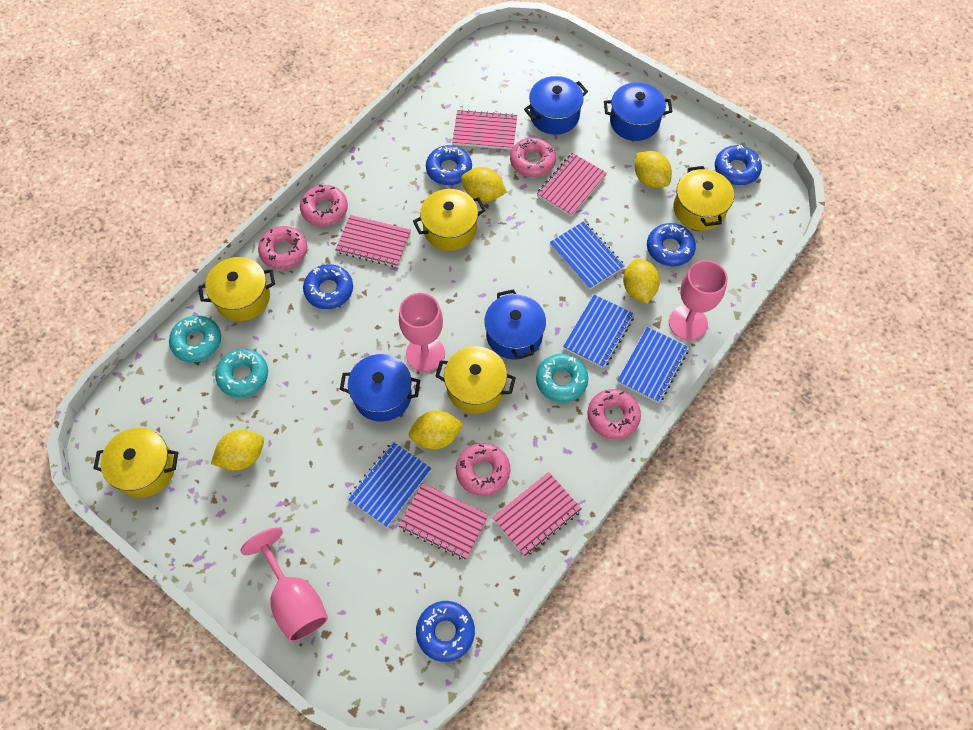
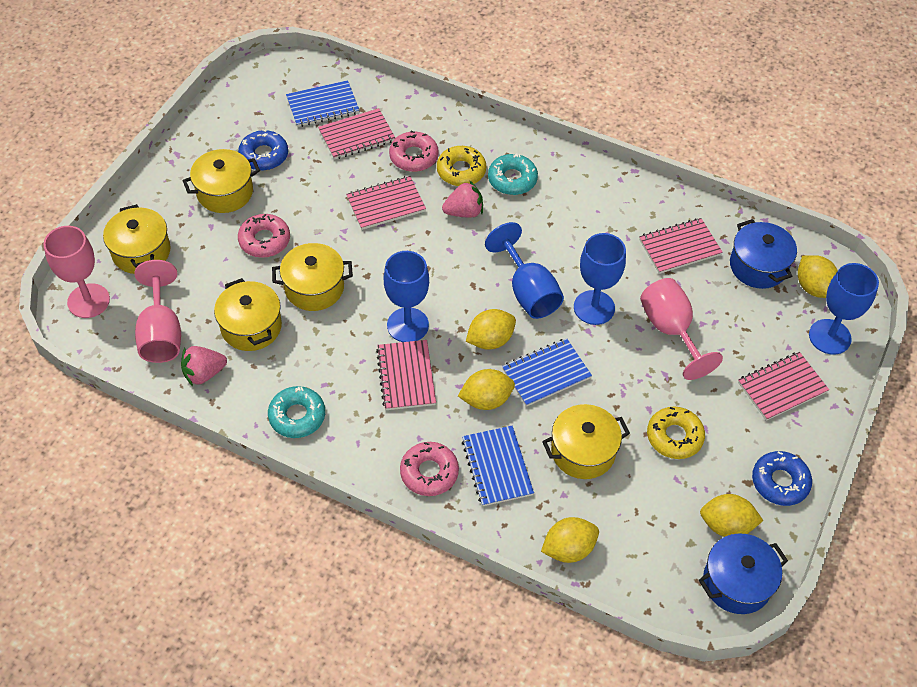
blue donut: 5 -> 2
blue goblet: 0 -> 4
blue notebook: 4 -> 3
blue pot: 4 -> 2
pink donut: 5 -> 3
pink strawberry: 0 -> 2
turquoise donut: 3 -> 2
yellow donut: 0 -> 2

